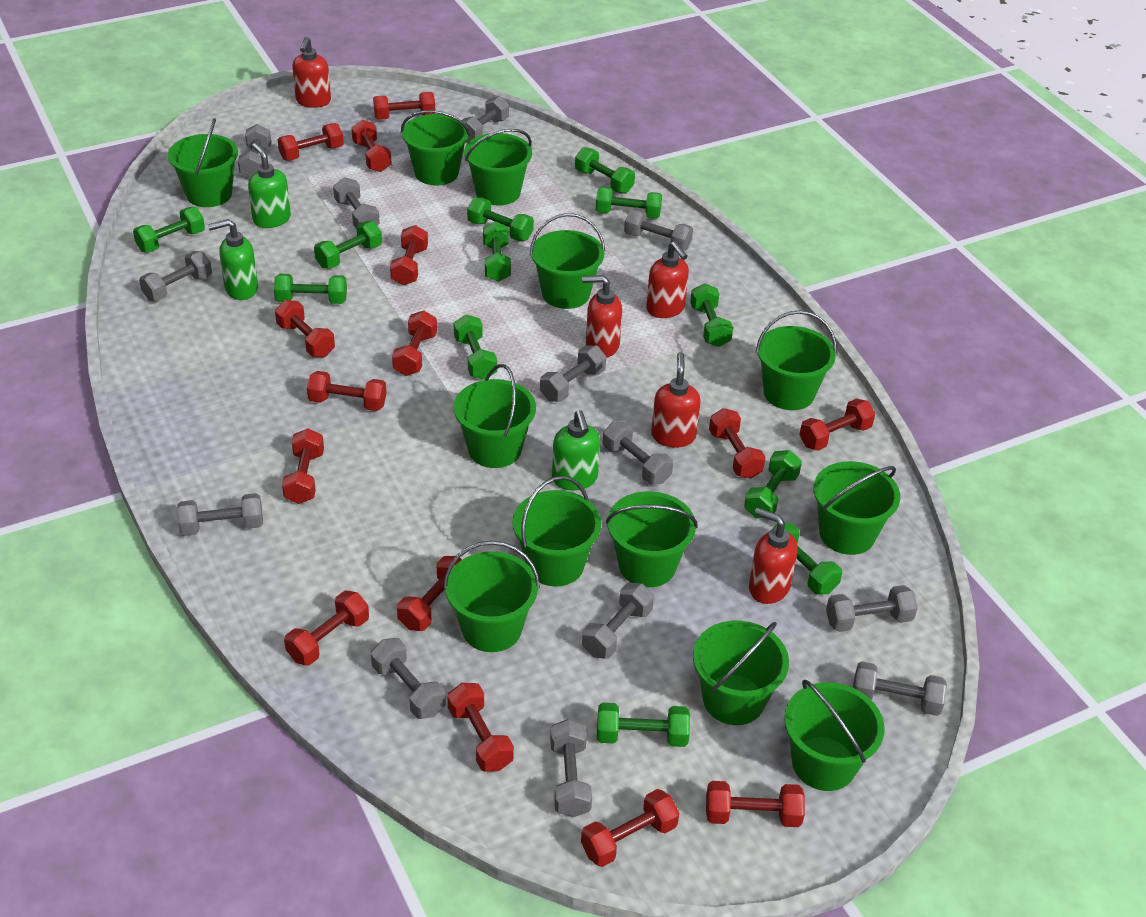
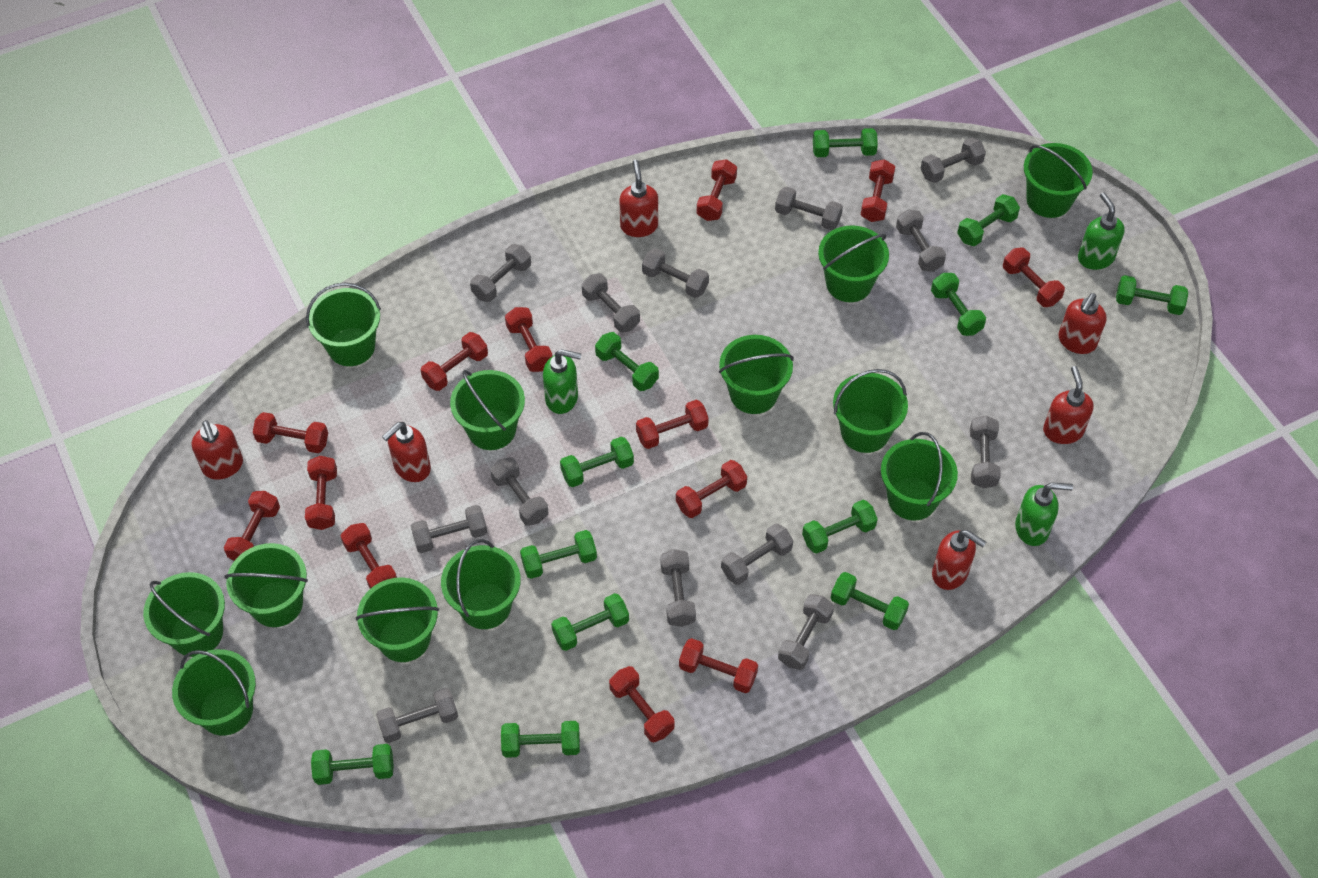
red dumbbell: 15 -> 13
red soap dispenser: 5 -> 6

